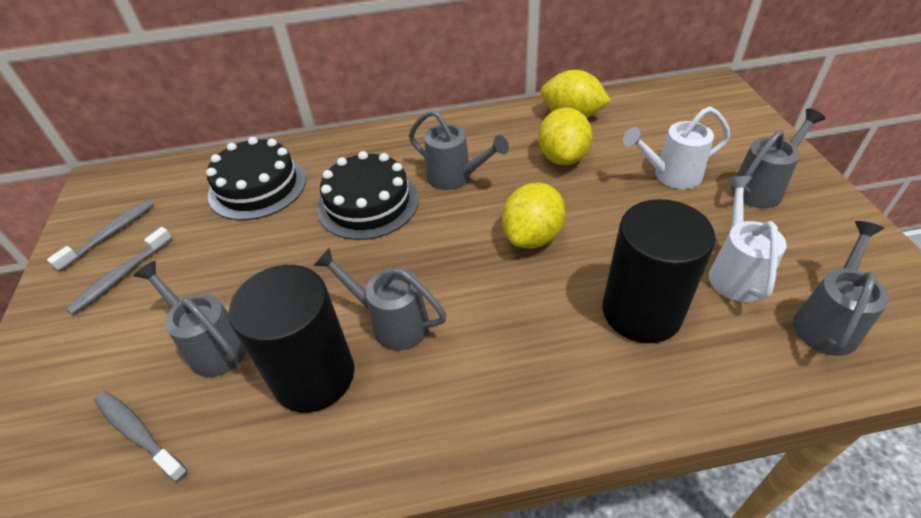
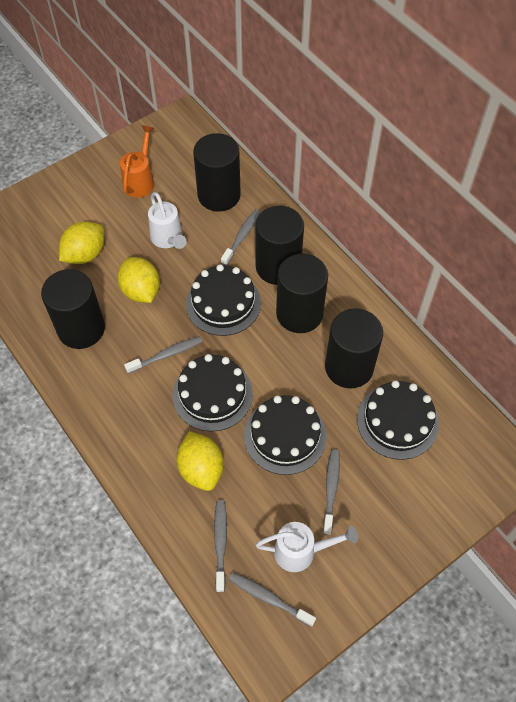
black cake: 2 -> 4
black cylinder: 2 -> 5
grey toothbrush: 3 -> 5
grey watering can: 5 -> 0
orange watering can: 0 -> 1

